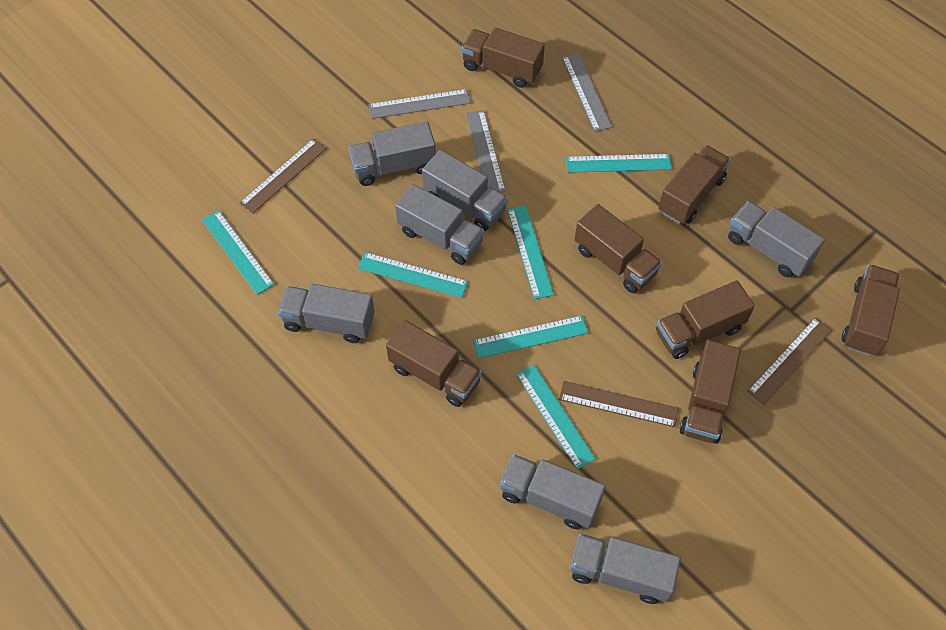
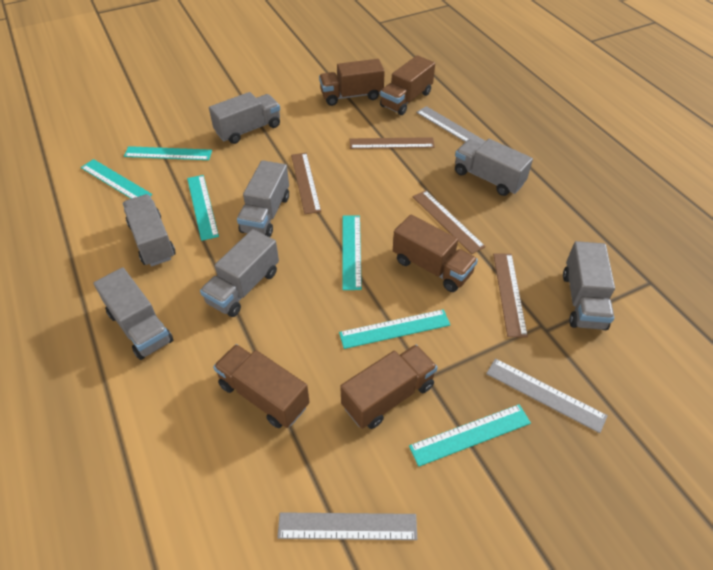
brown ruler: 3 -> 4
brown truck: 7 -> 5

